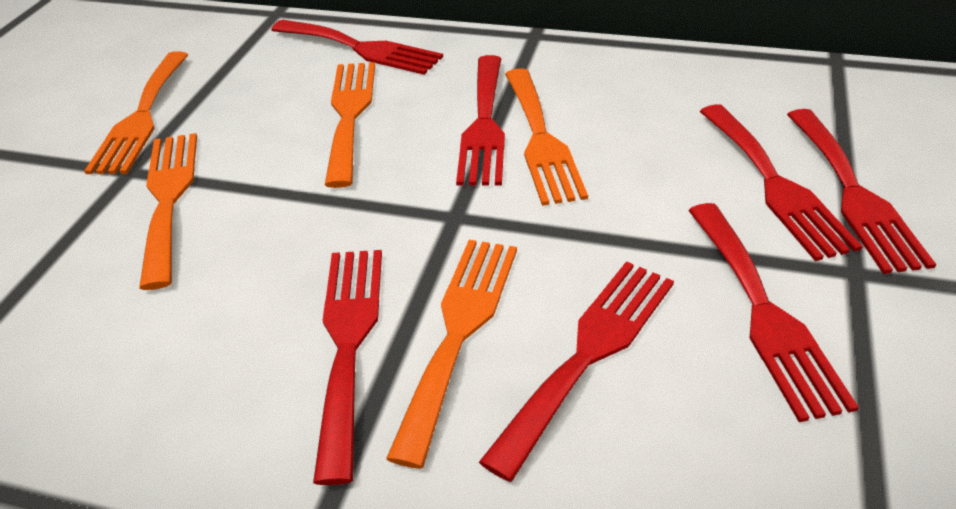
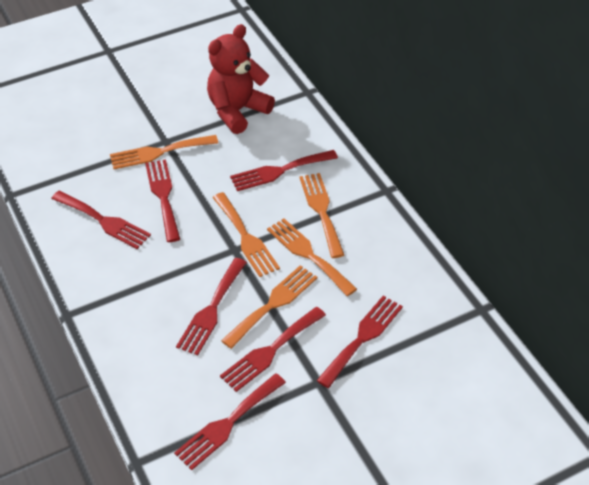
red teddy bear: 0 -> 1

